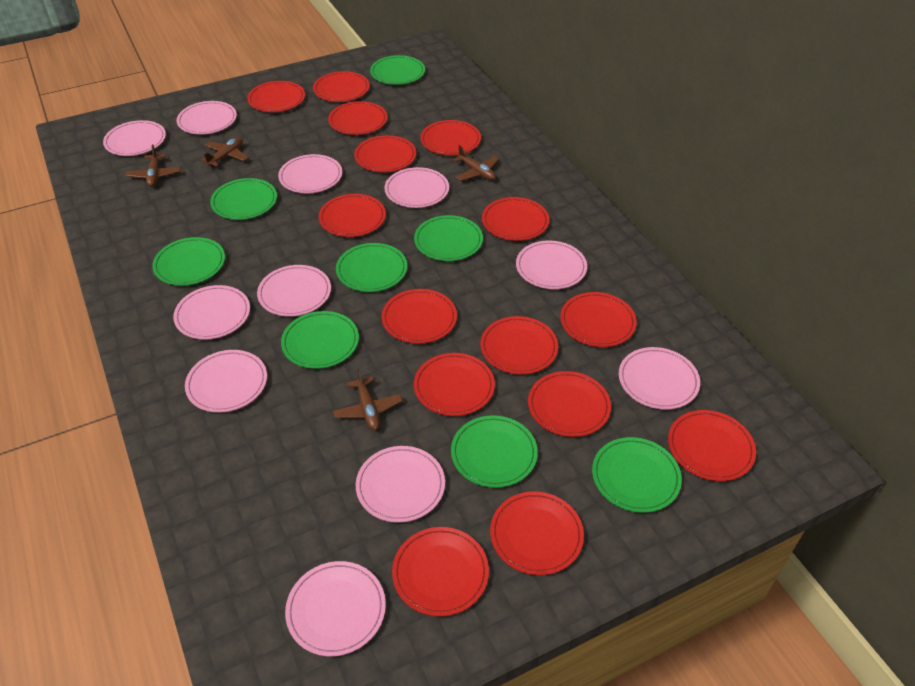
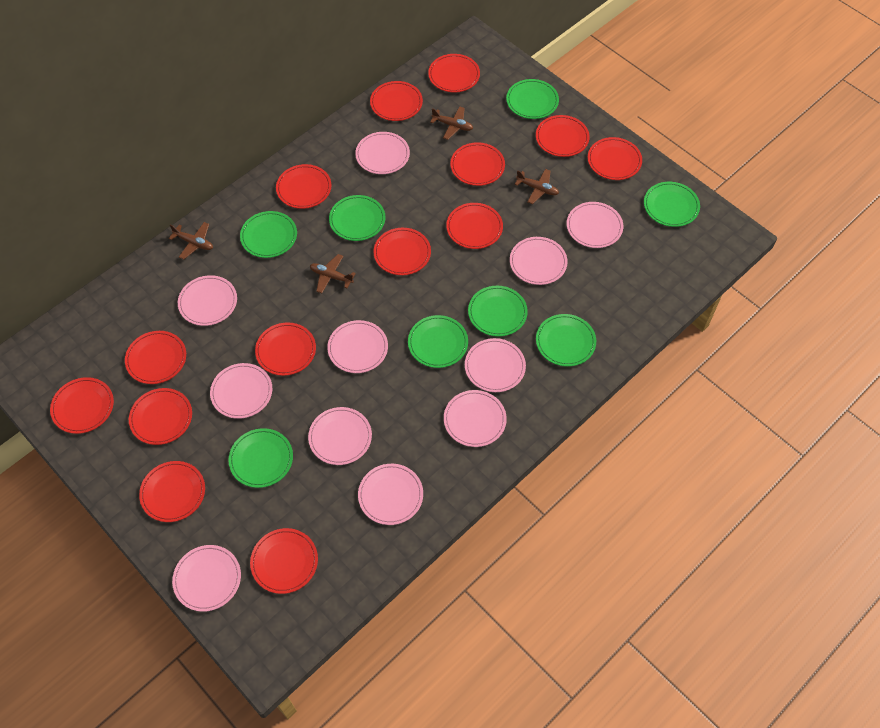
red plate: 15 -> 14

